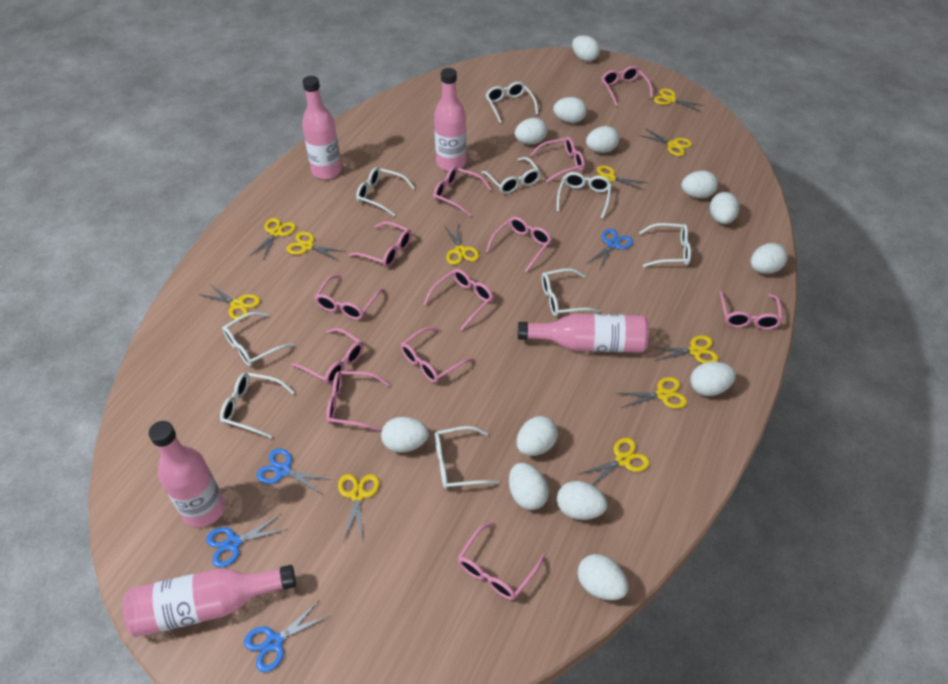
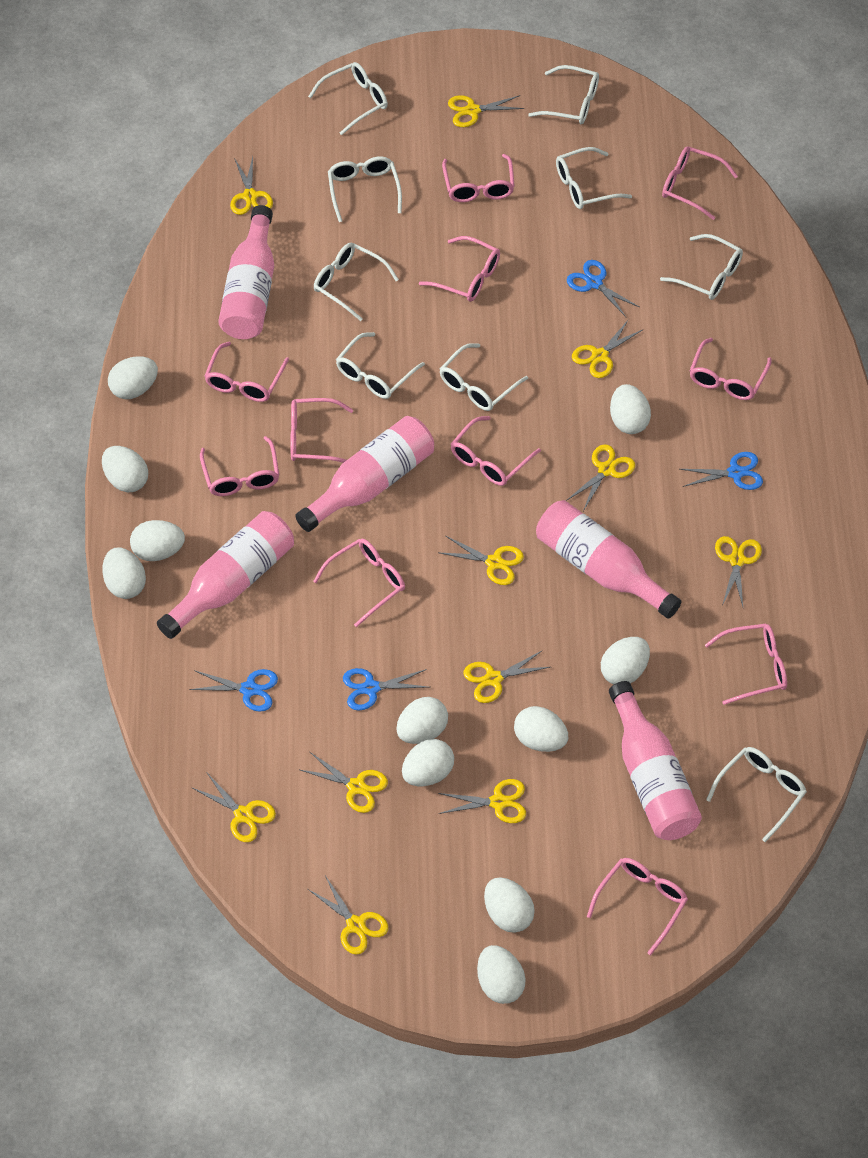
pink glasses: 12 -> 11
white egg: 13 -> 11

